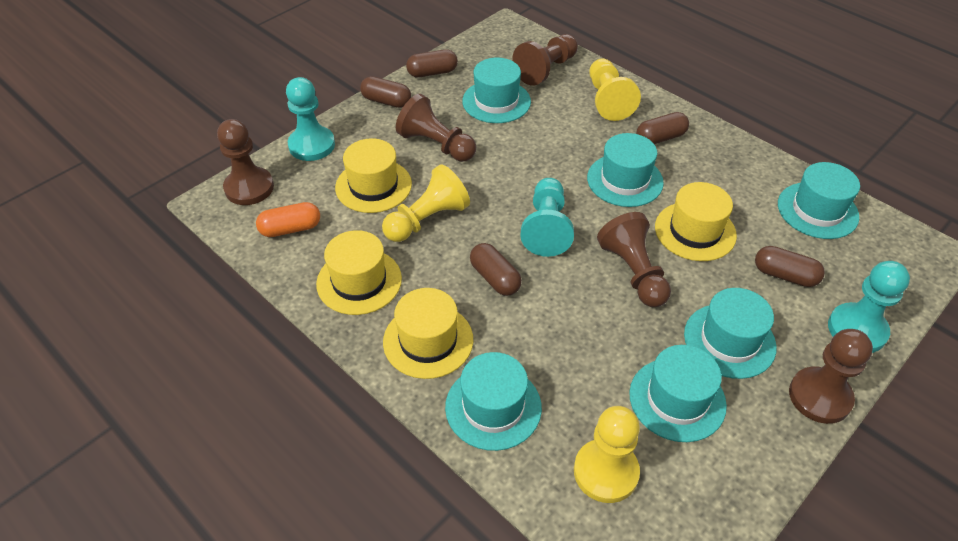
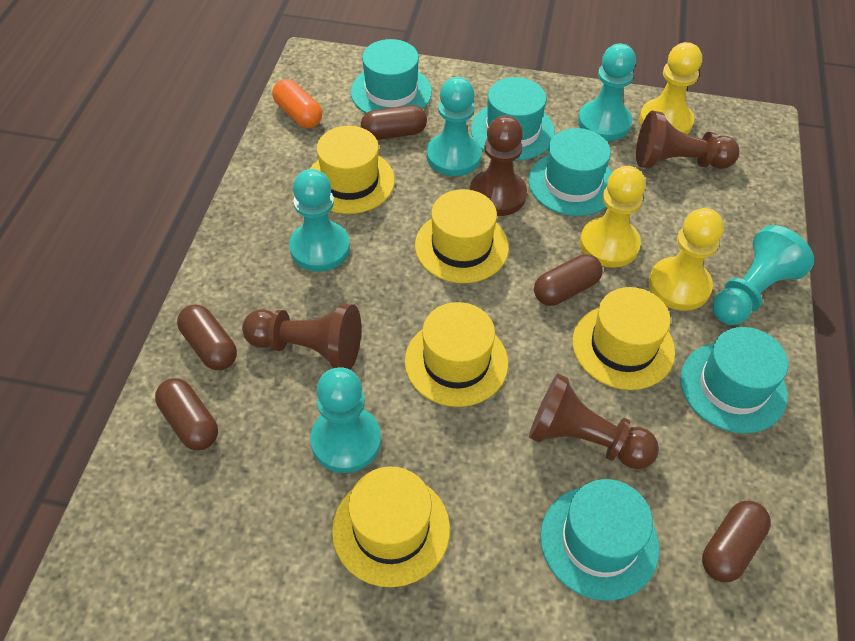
brown pawn: 5 -> 4
turquoise hat: 6 -> 5
turquoise pawn: 3 -> 5
yellow hat: 4 -> 5

